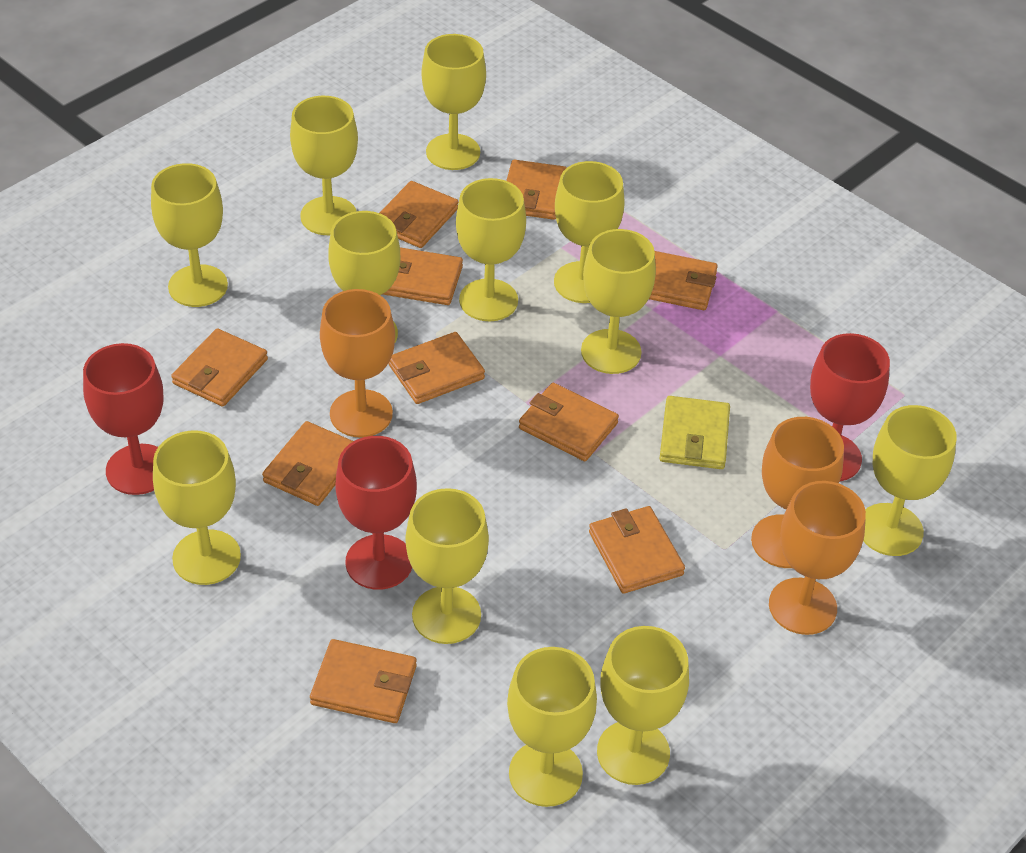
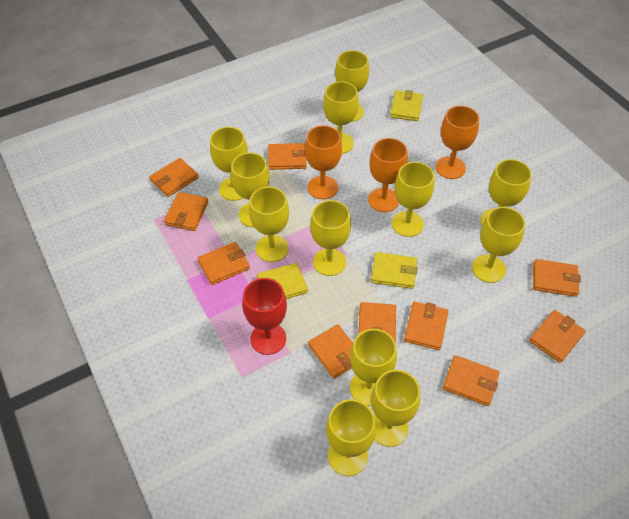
red goblet: 3 -> 1
yellow wallet: 1 -> 3

